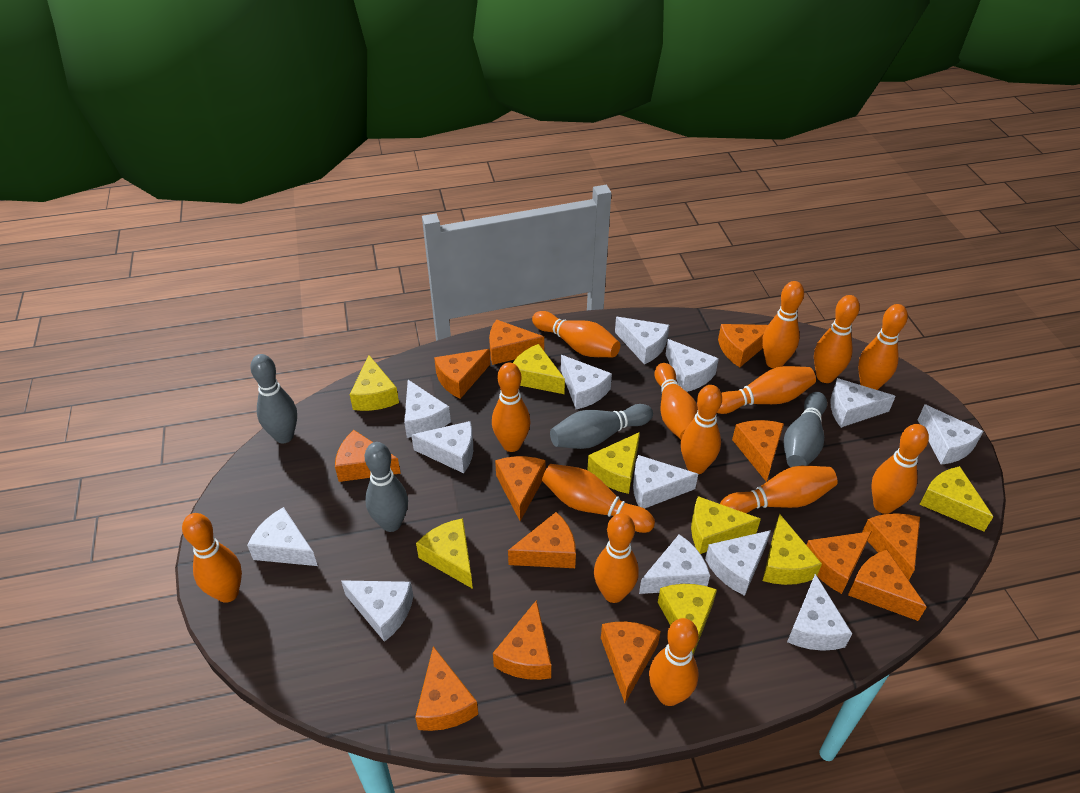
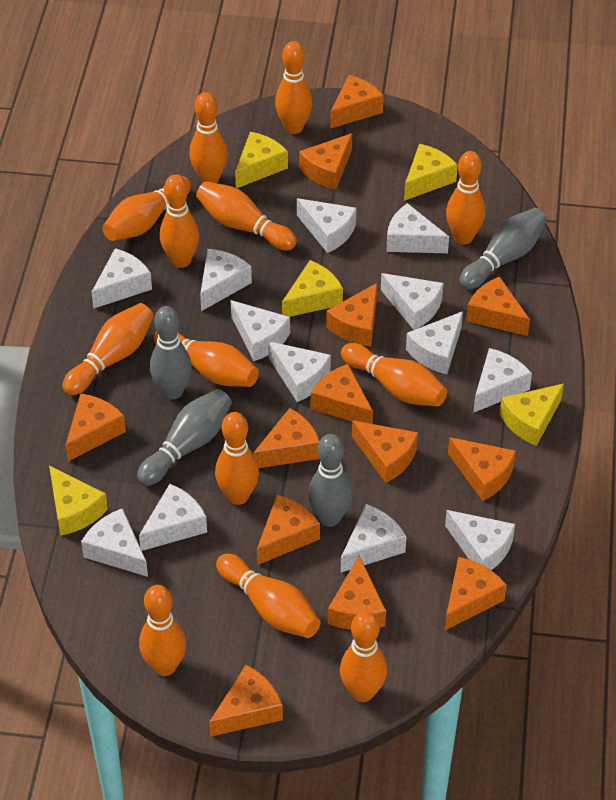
orange bowling pin: 14 -> 13
yellow cheese: 8 -> 5

